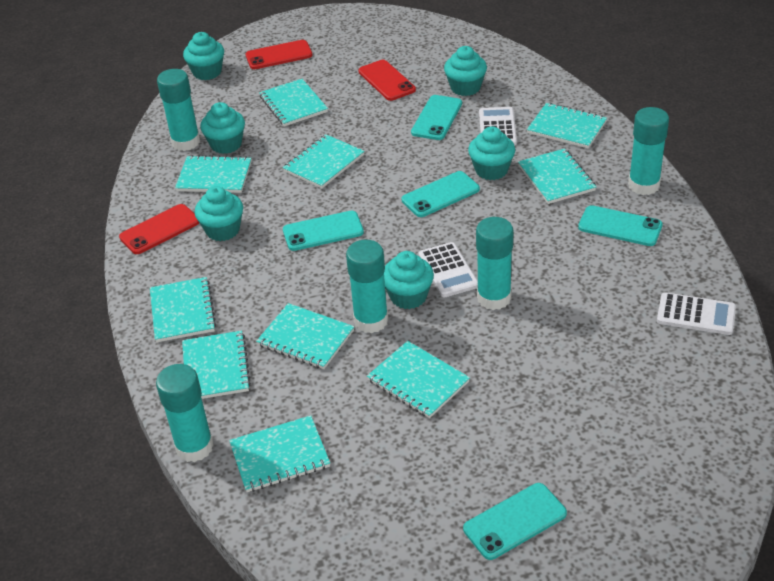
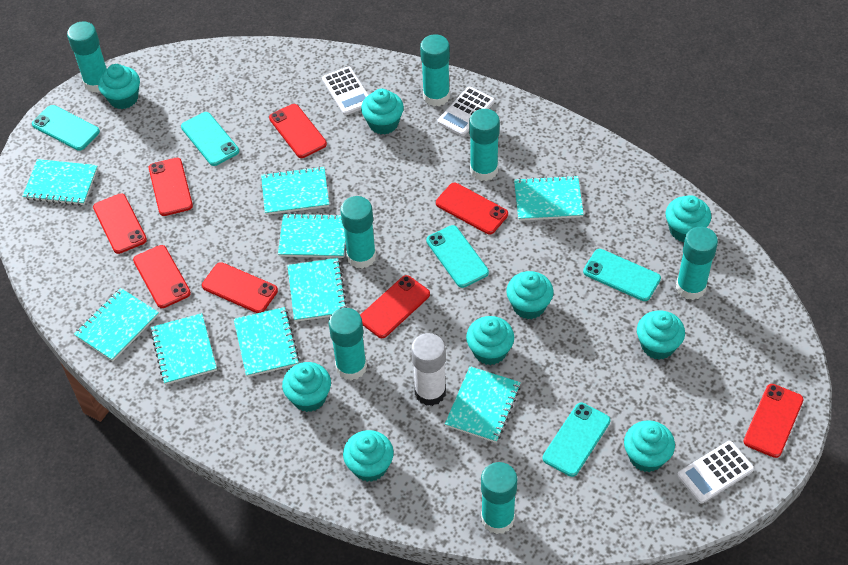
red phone: 3 -> 8
turquoise cupcake: 6 -> 9
turquoise glue stick: 5 -> 7
turquoise notebook: 10 -> 9
white glue stick: 0 -> 1

